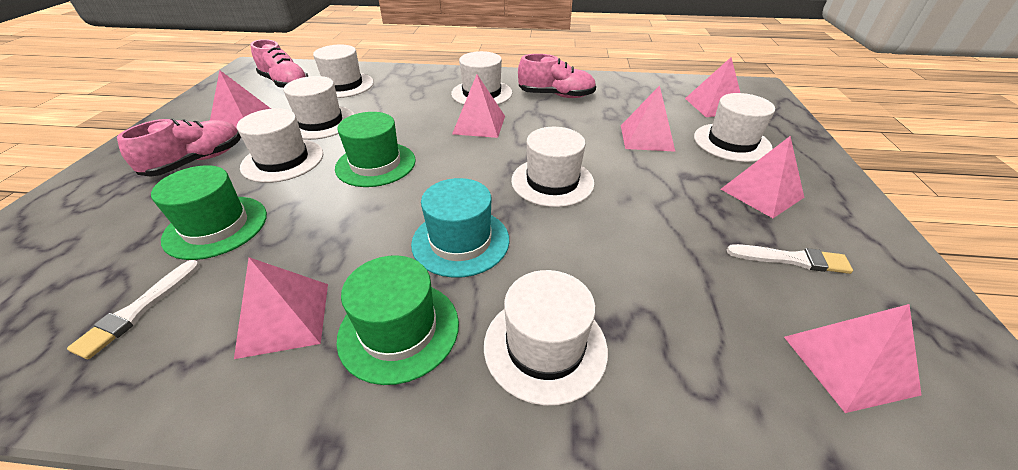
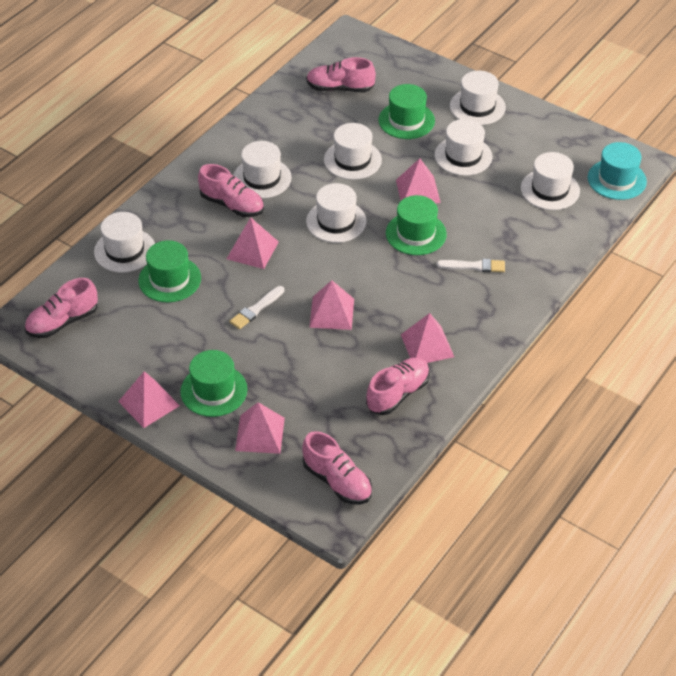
green hat: 3 -> 4
pink pyramid: 7 -> 6
pink shoe: 3 -> 5

